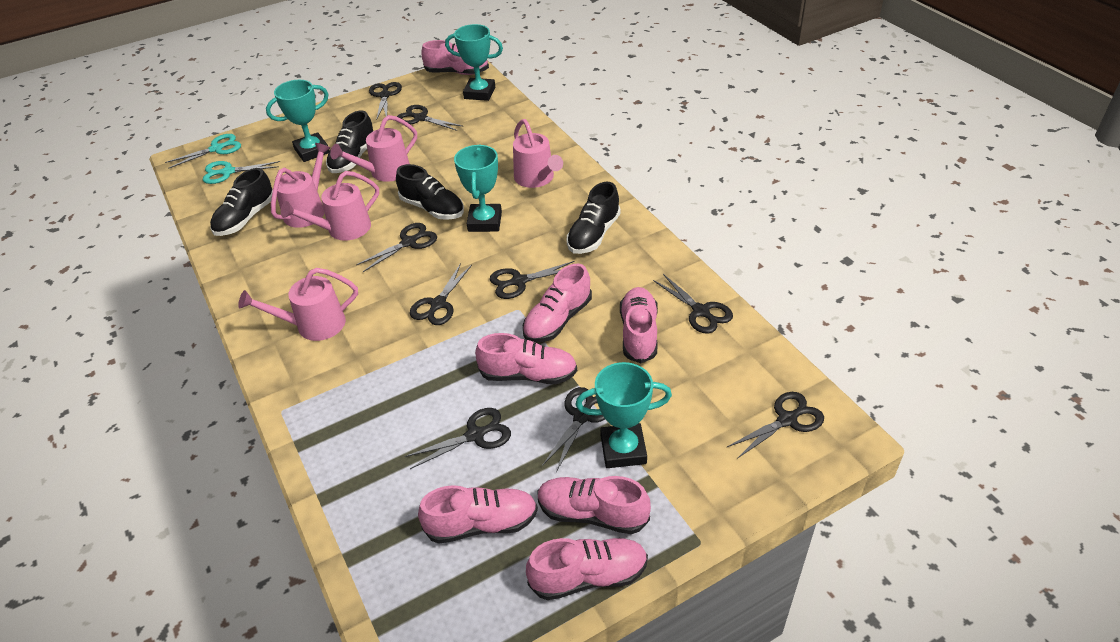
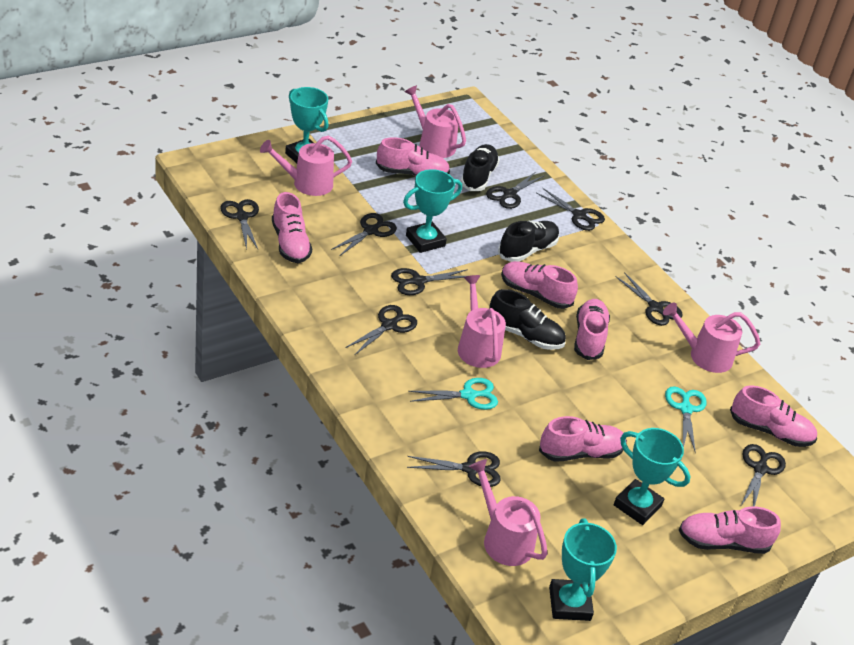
black shoe: 4 -> 3

